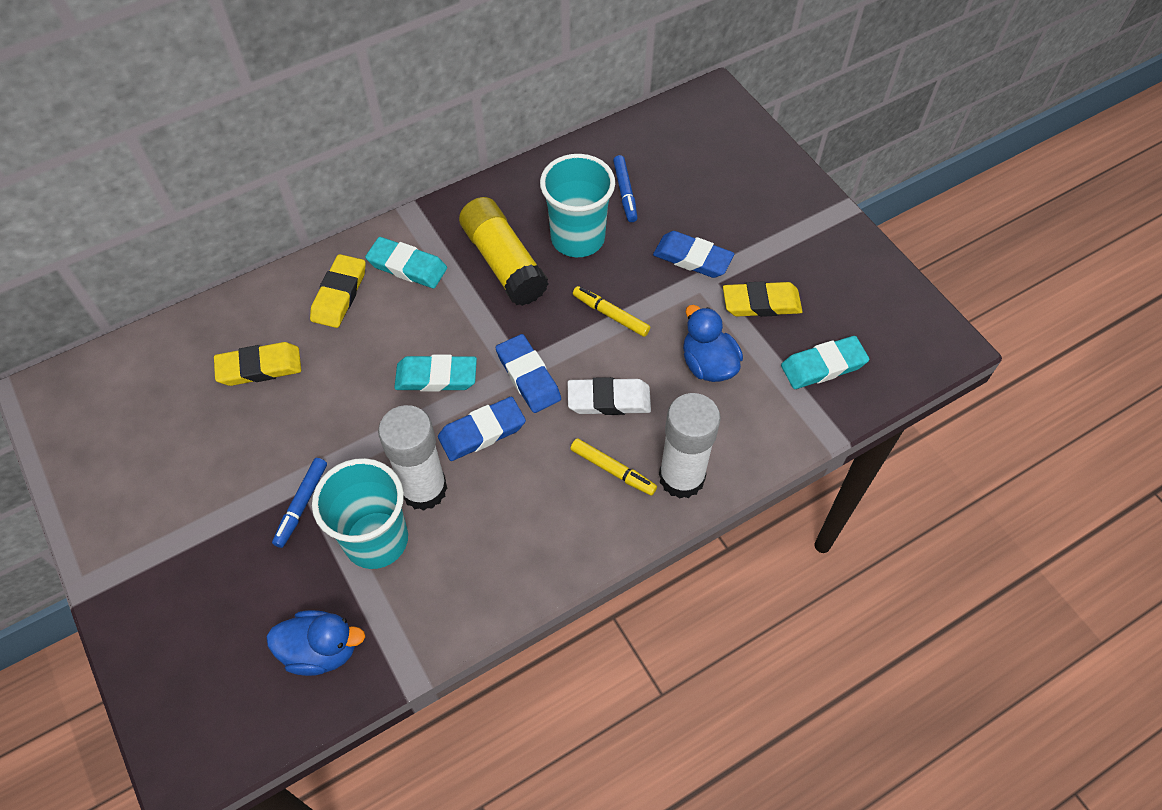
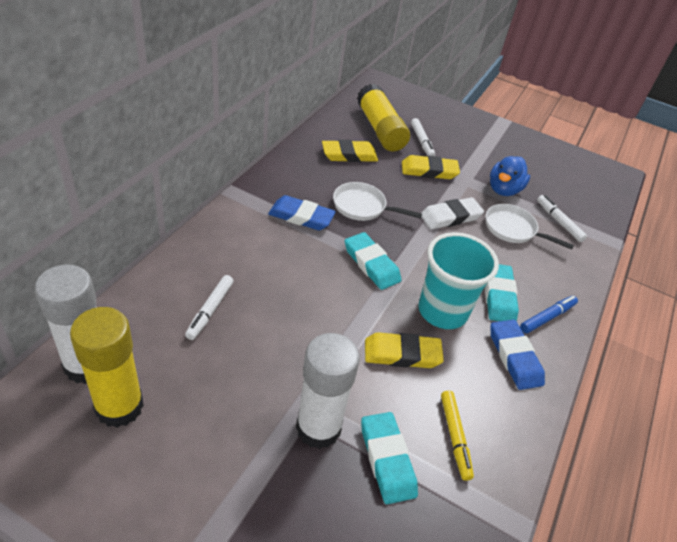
blue duck: 2 -> 1
blue eraser: 3 -> 2
blue marker: 2 -> 1
turquoise cup: 2 -> 1
white marker: 0 -> 3
white pan: 0 -> 2
yellow glue stick: 1 -> 2
yellow marker: 2 -> 1

